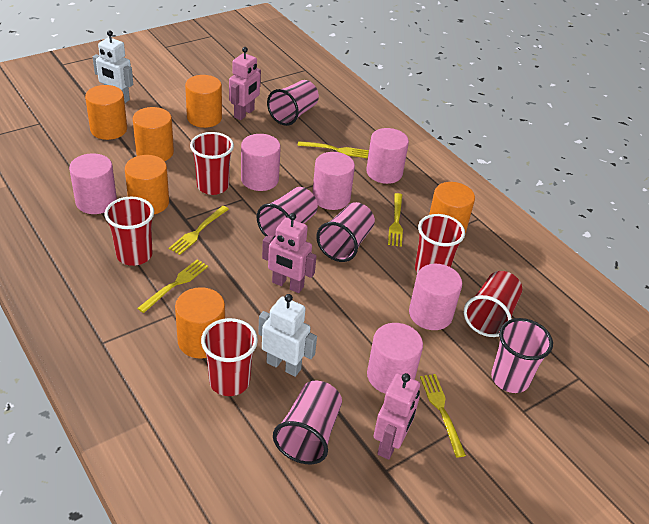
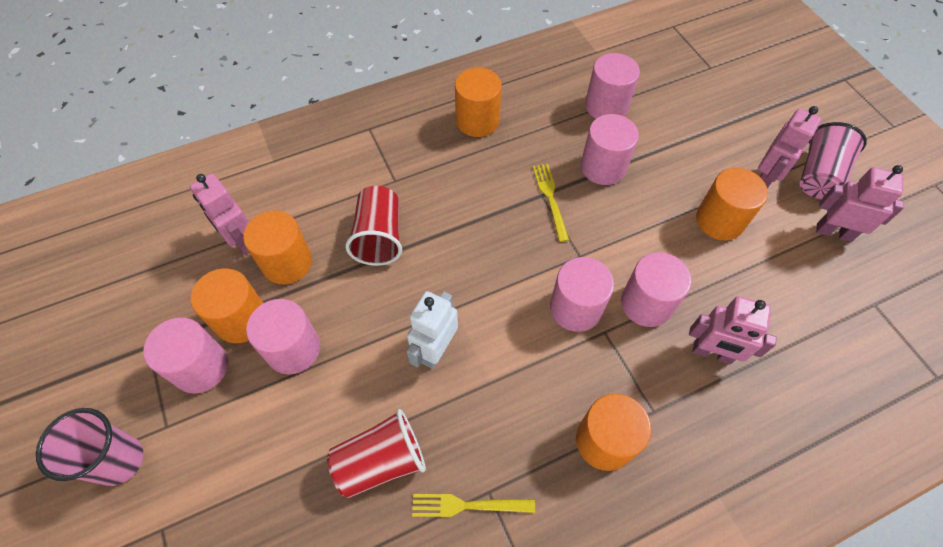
orange cylinder: 6 -> 5
pink cup: 5 -> 2
pink robot: 3 -> 4
red cup: 5 -> 2
white robot: 2 -> 1
yellow fork: 5 -> 2

